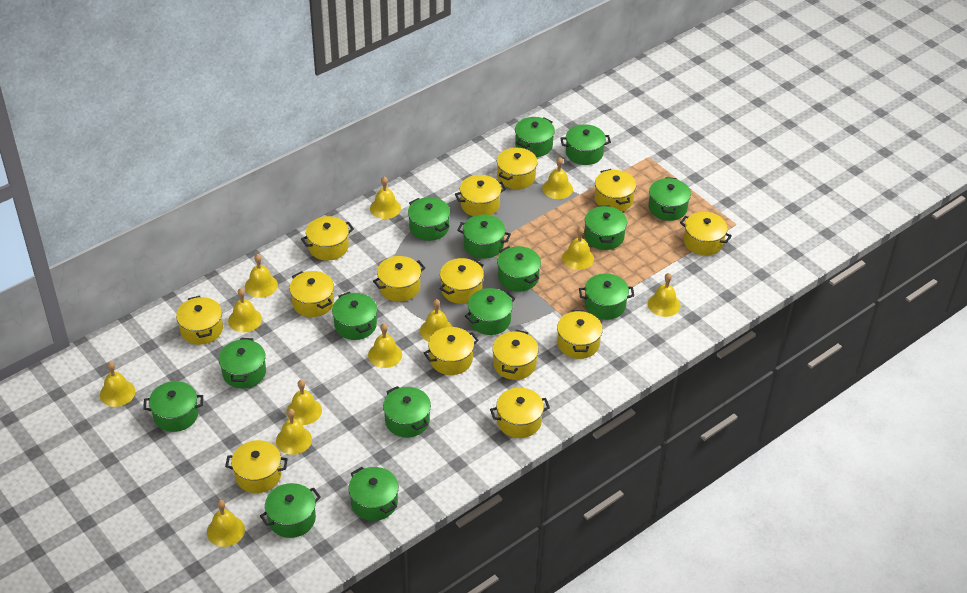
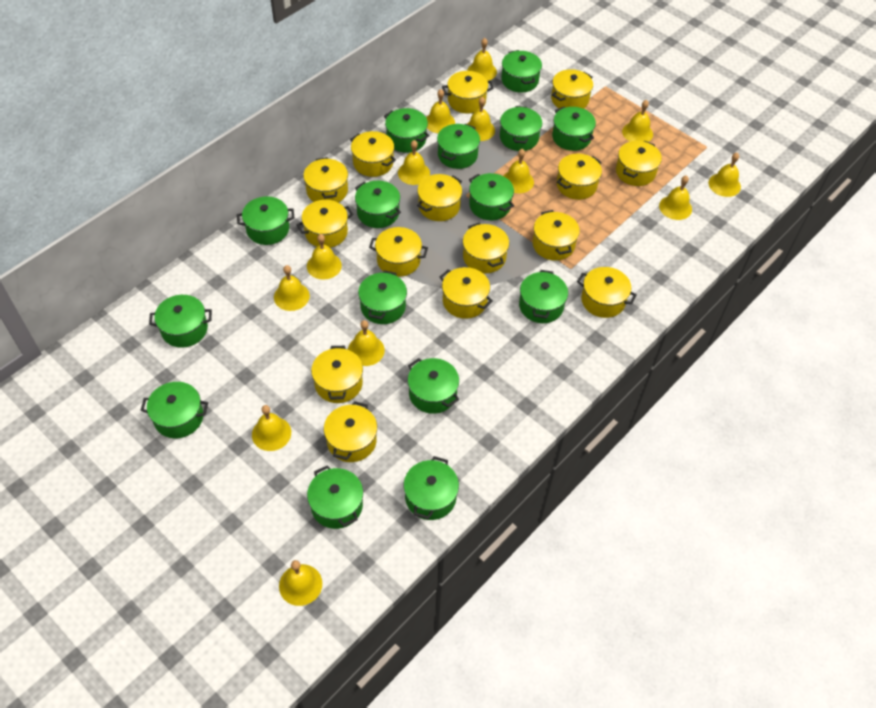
yellow bell: 12 -> 13
yellow pot: 14 -> 15

